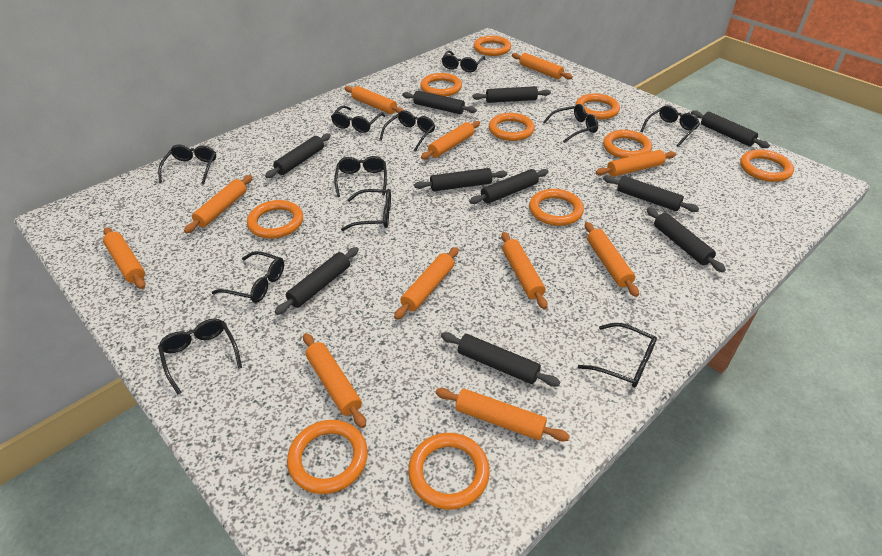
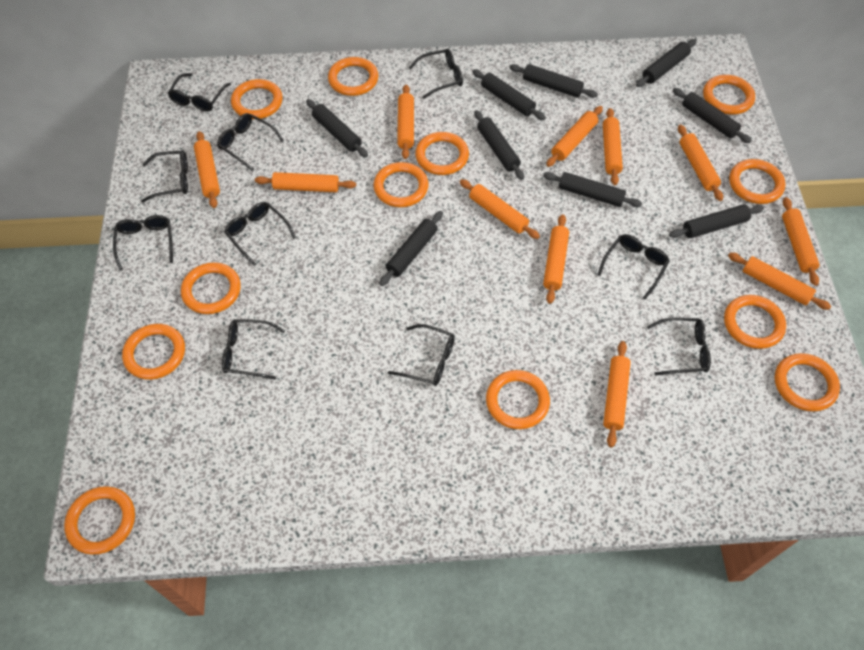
black glasses: 11 -> 10
black rolling pin: 10 -> 9
orange ring: 10 -> 12

